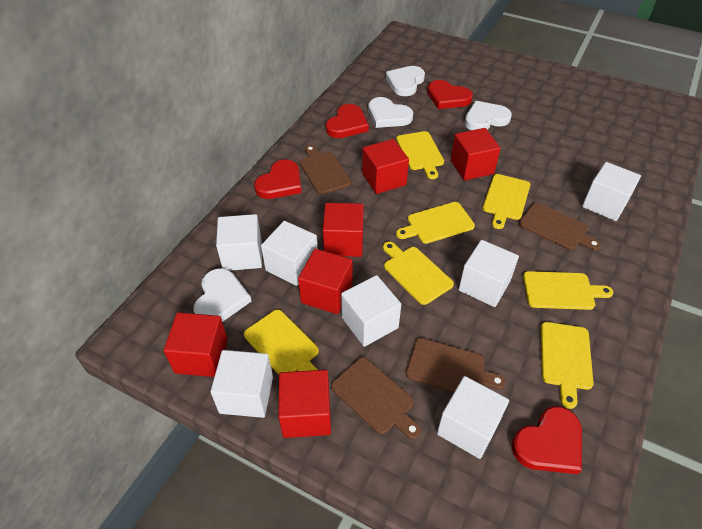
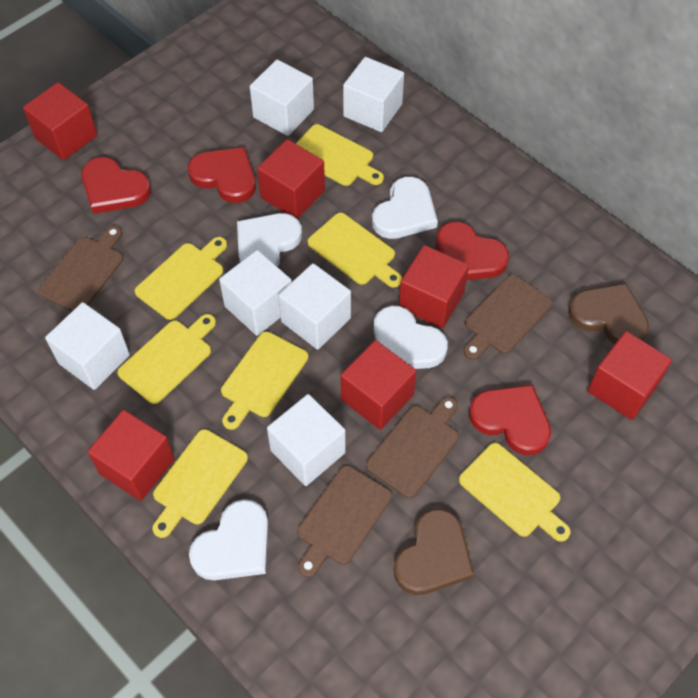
brown heart: 0 -> 2
white cube: 7 -> 6

